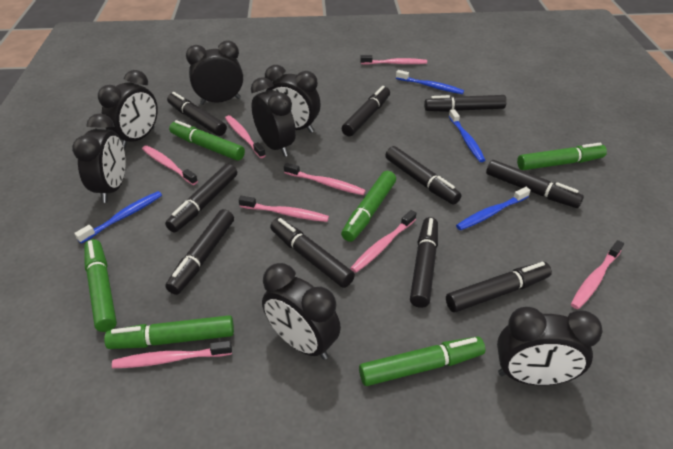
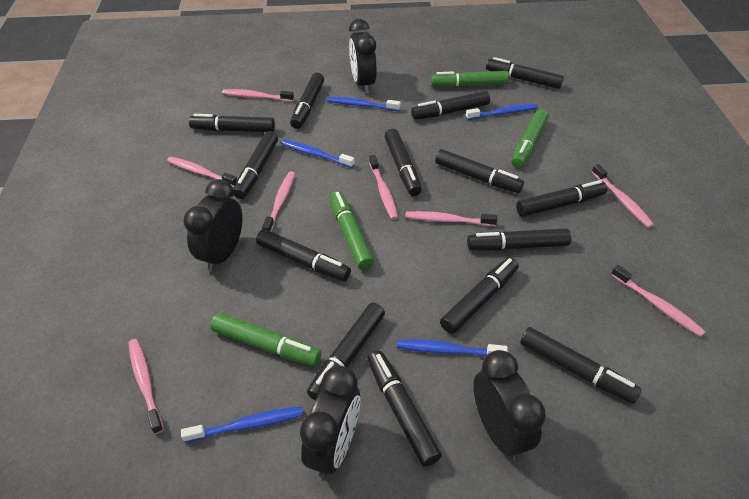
black clock: 7 -> 4
black marker: 10 -> 14
blue toothbrush: 4 -> 5
green marker: 6 -> 4

